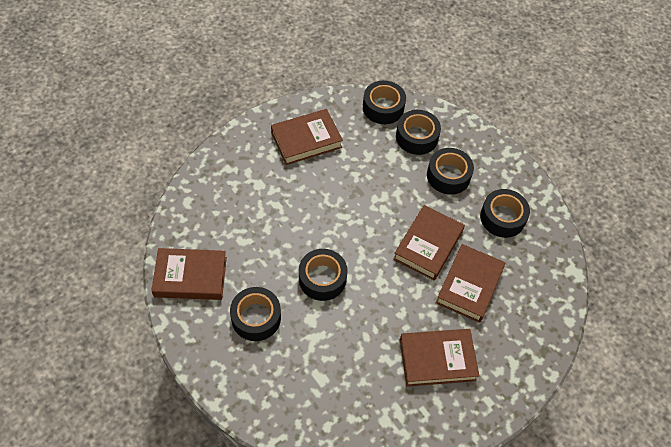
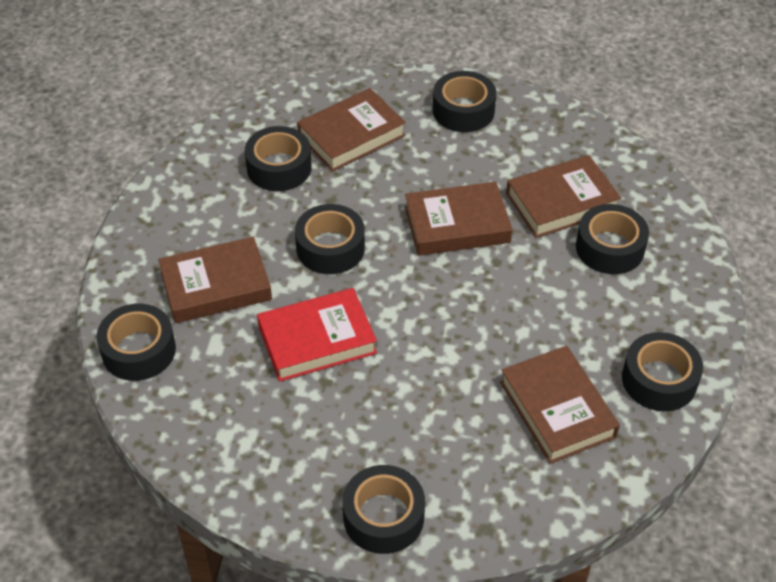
black tape: 6 -> 7
red book: 0 -> 1

